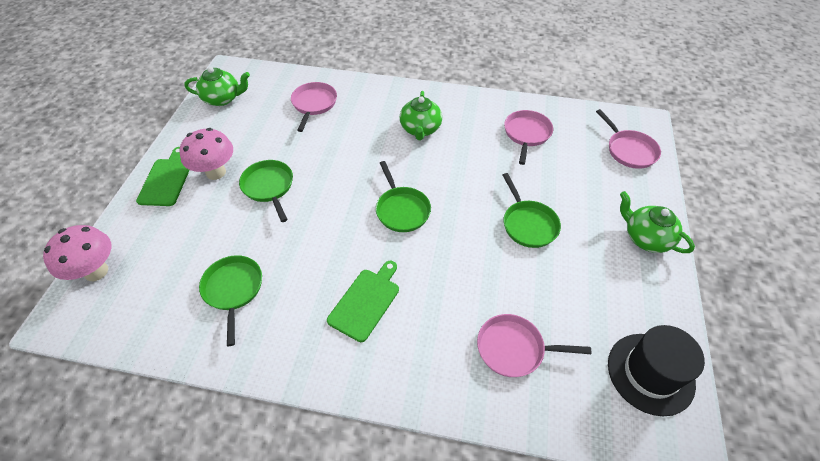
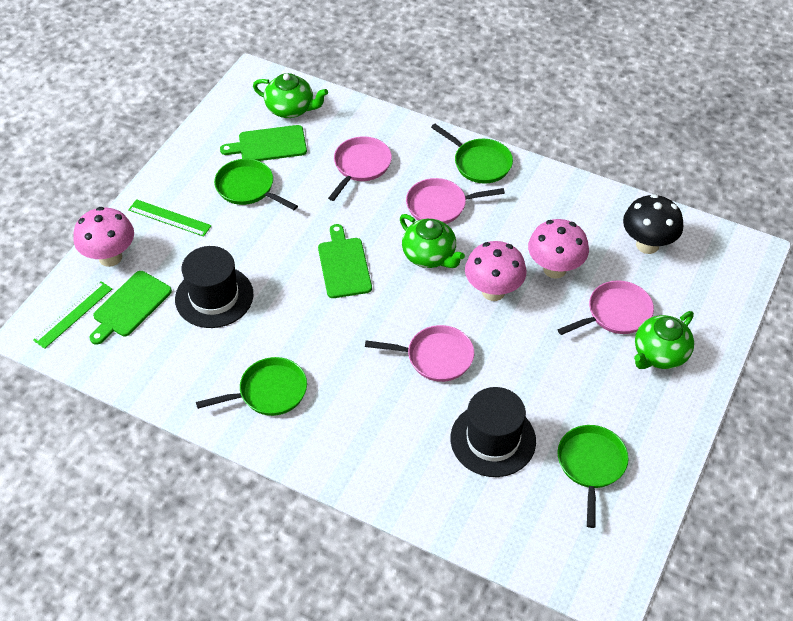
black hat: 1 -> 2
black mushroom: 0 -> 1
green cutting board: 2 -> 3
green ruler: 0 -> 2
pink mushroom: 2 -> 3

